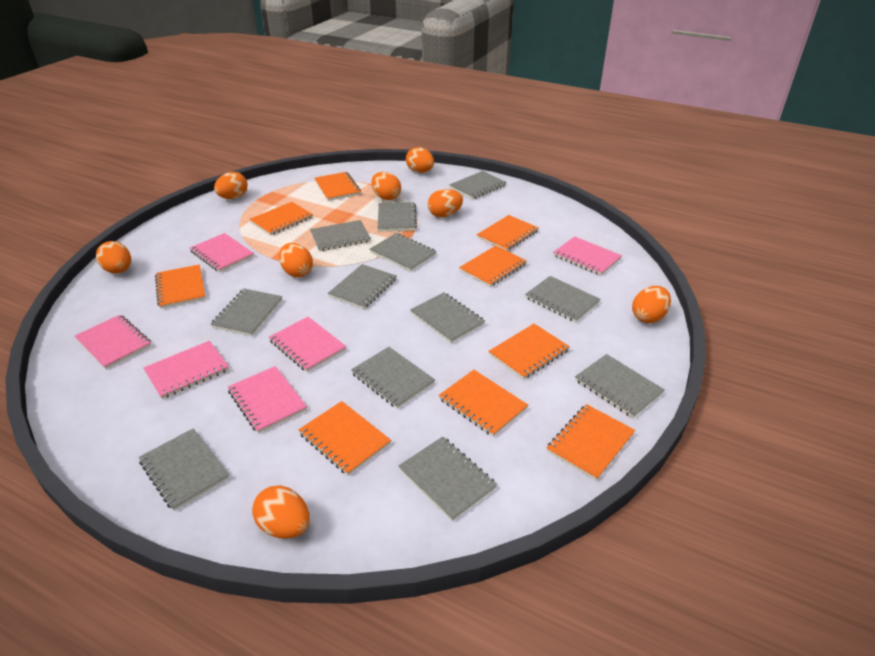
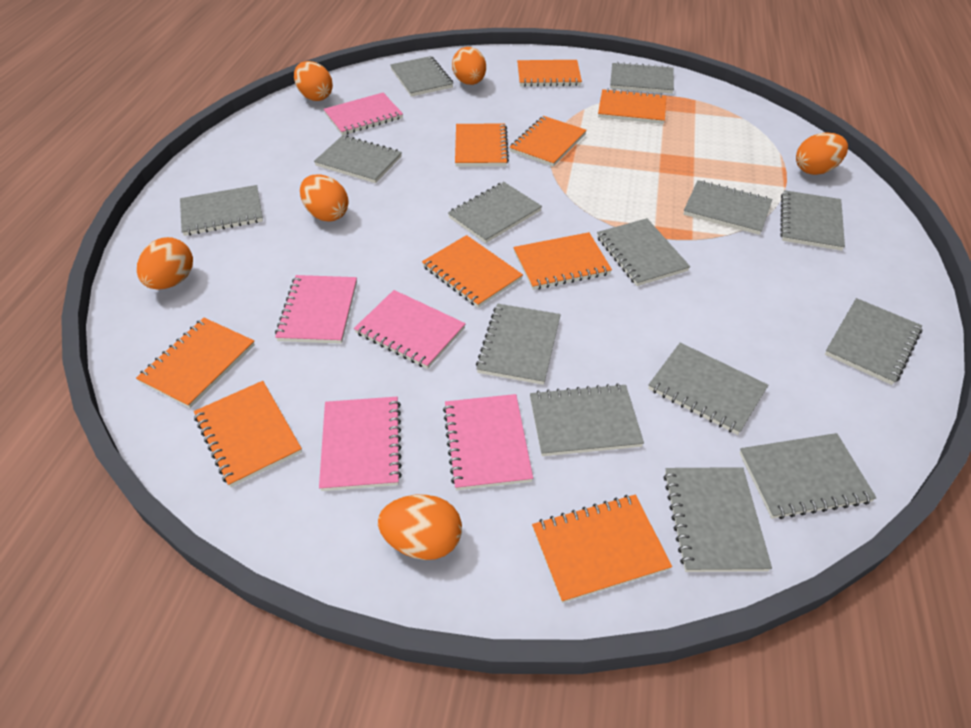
grey notebook: 12 -> 14
orange egg: 8 -> 6
pink notebook: 6 -> 5

